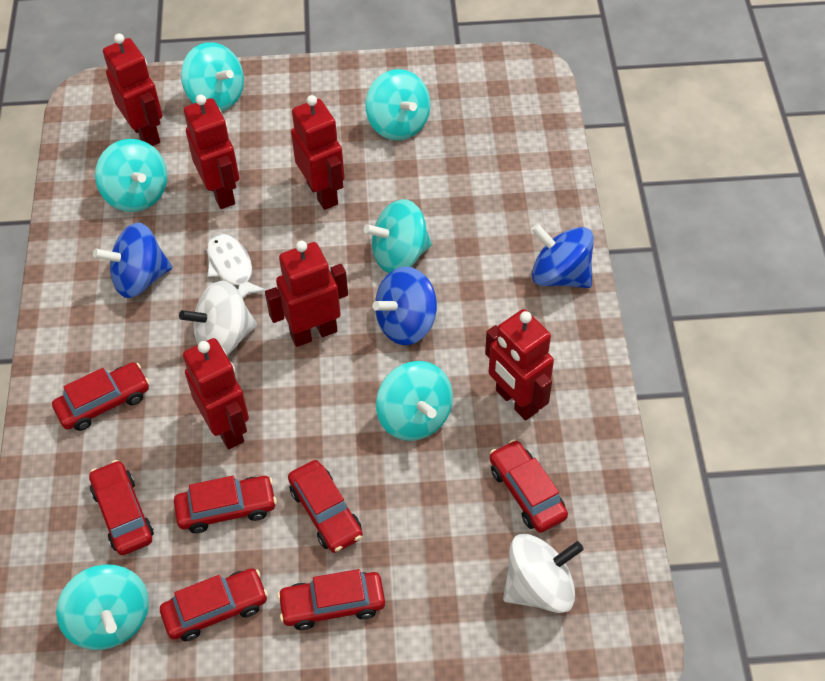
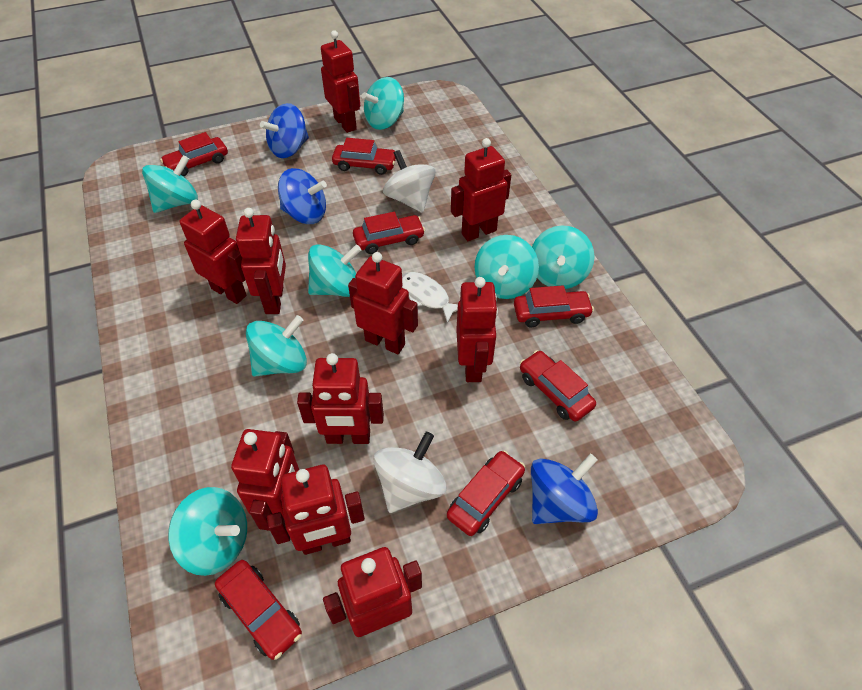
red robot: 6 -> 10
turquoise spinning top: 6 -> 7

